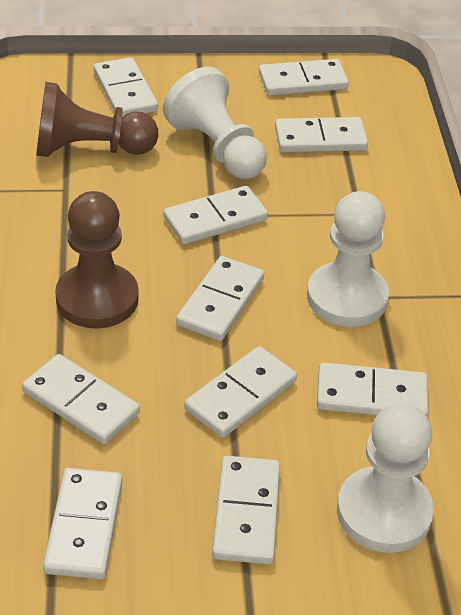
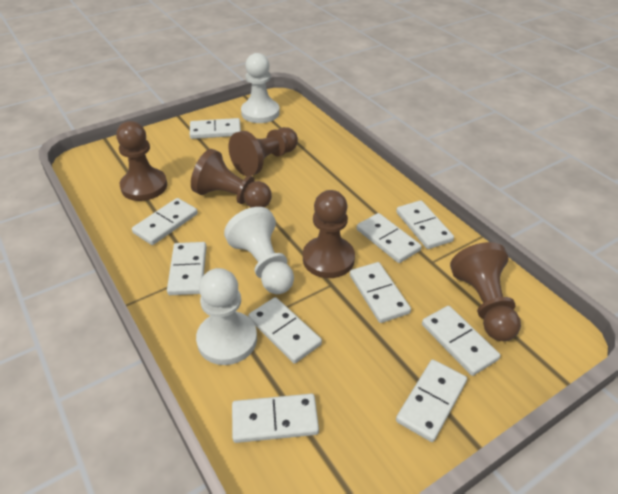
brown pawn: 2 -> 5

